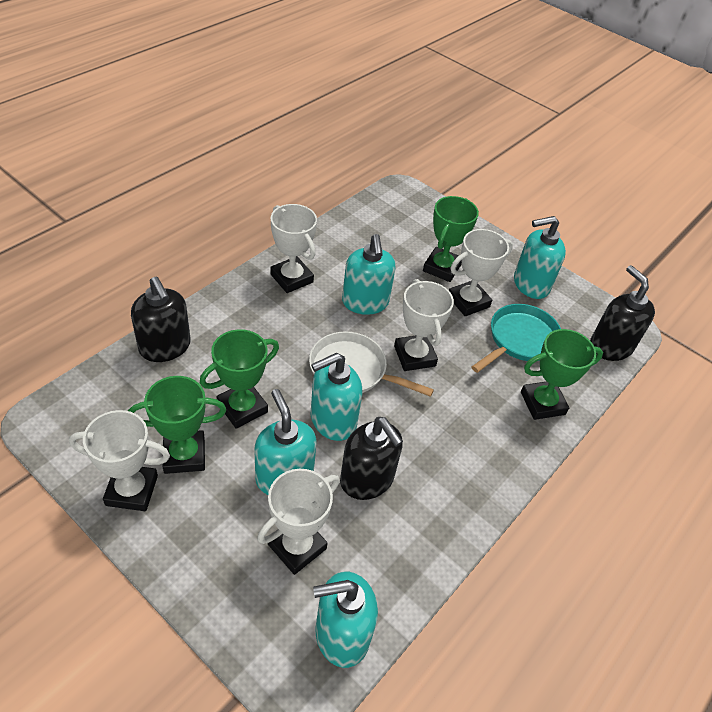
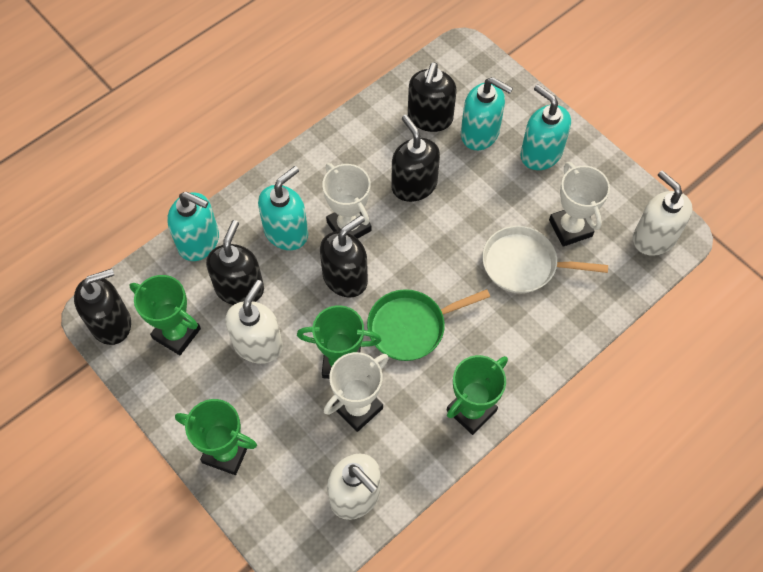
black soap dispenser: 3 -> 5
green pan: 0 -> 1
turquoise pan: 1 -> 0
turquoise soap dispenser: 5 -> 4
white soap dispenser: 0 -> 3
white trophy: 5 -> 3

